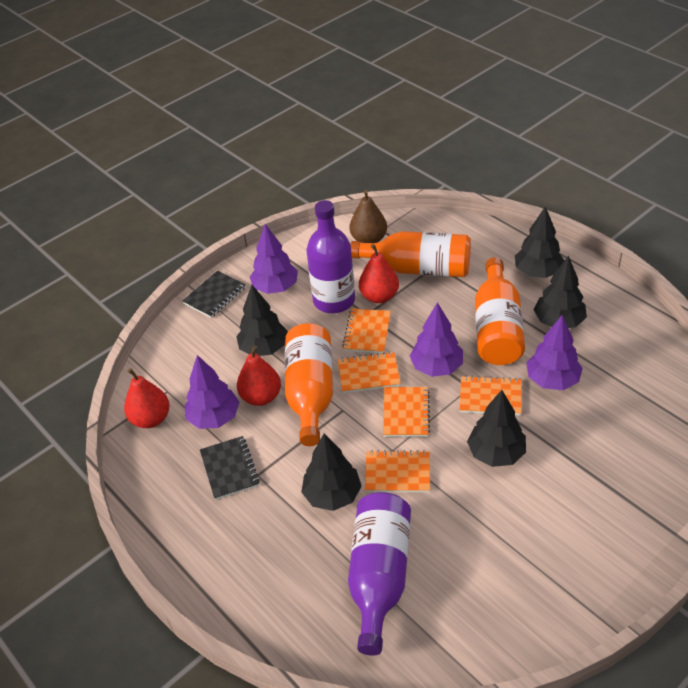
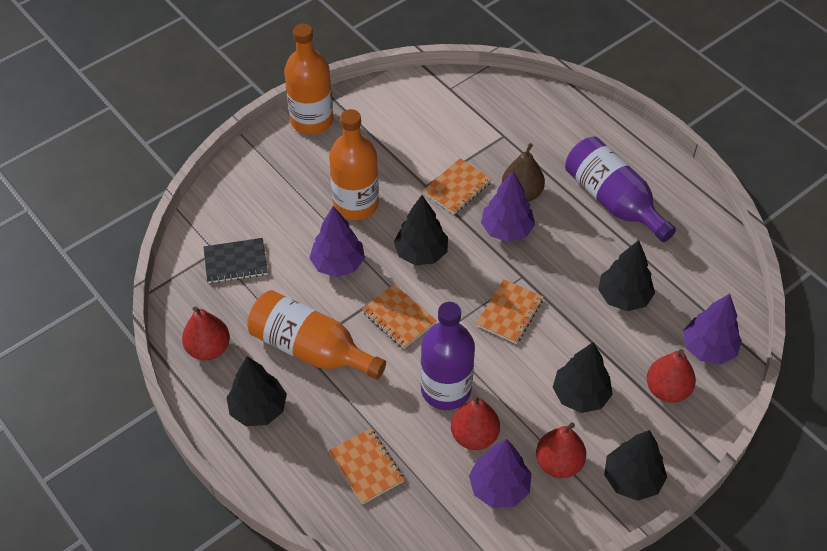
black notebook: 2 -> 1
orange notebook: 5 -> 4
red pear: 3 -> 4

